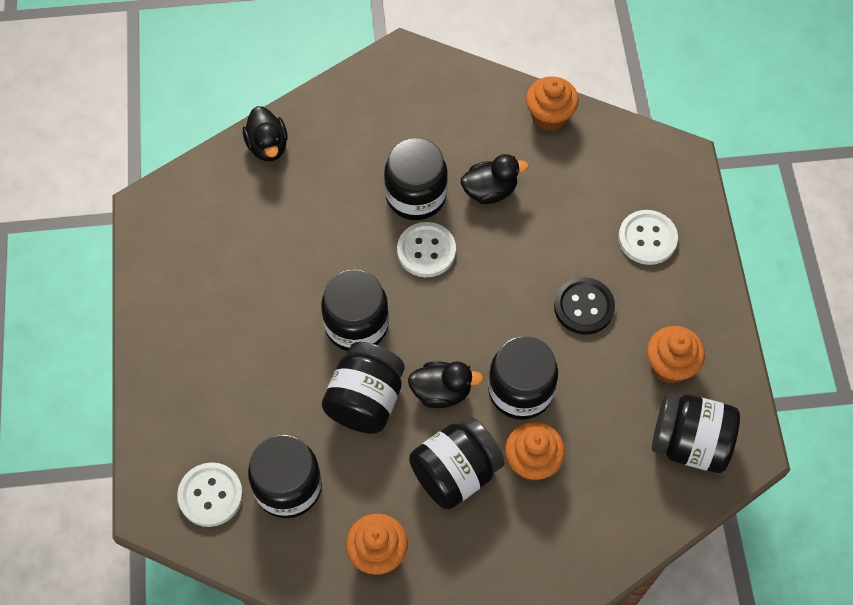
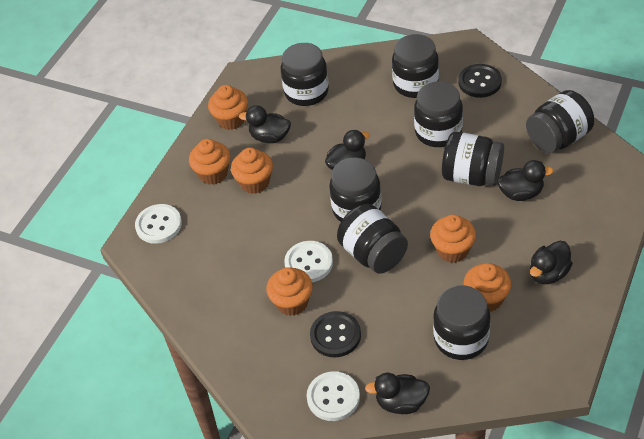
black button: 1 -> 2
black duck: 3 -> 5
black jar: 7 -> 8
orange cupcake: 4 -> 6

